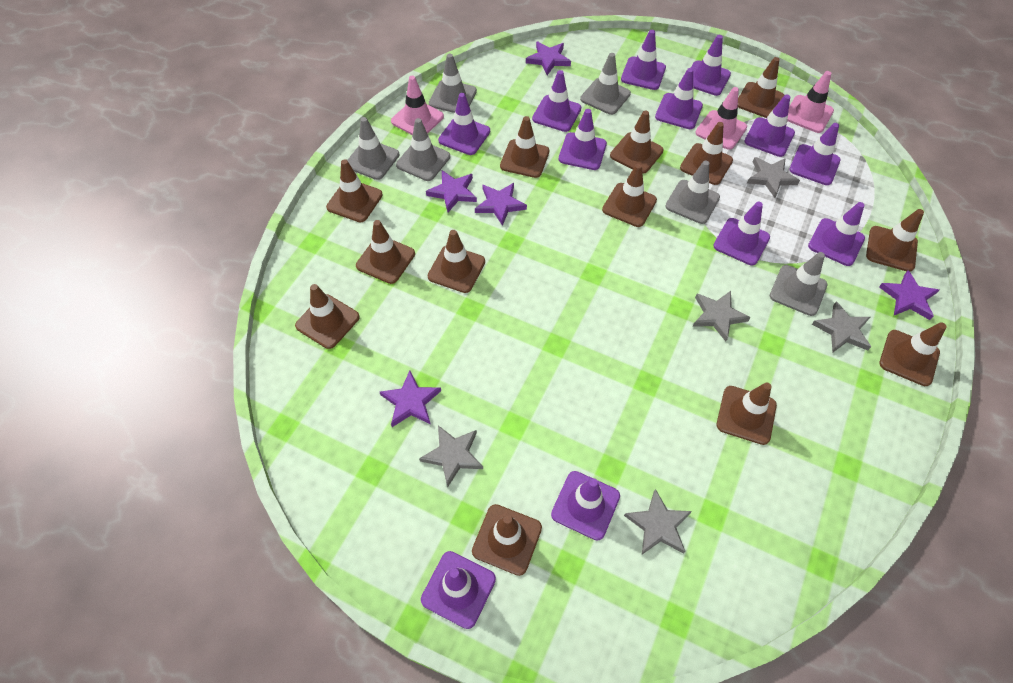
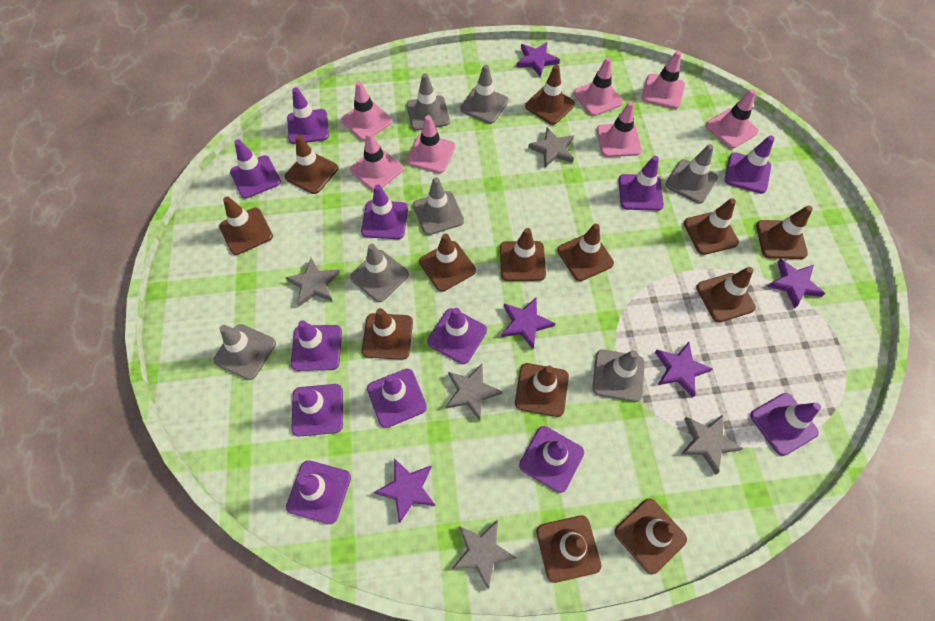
grey traffic cone: 6 -> 7
pink traffic cone: 3 -> 7

